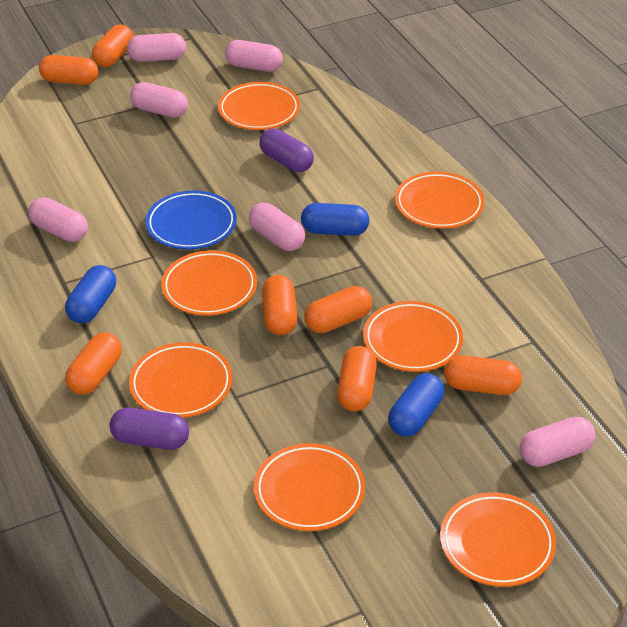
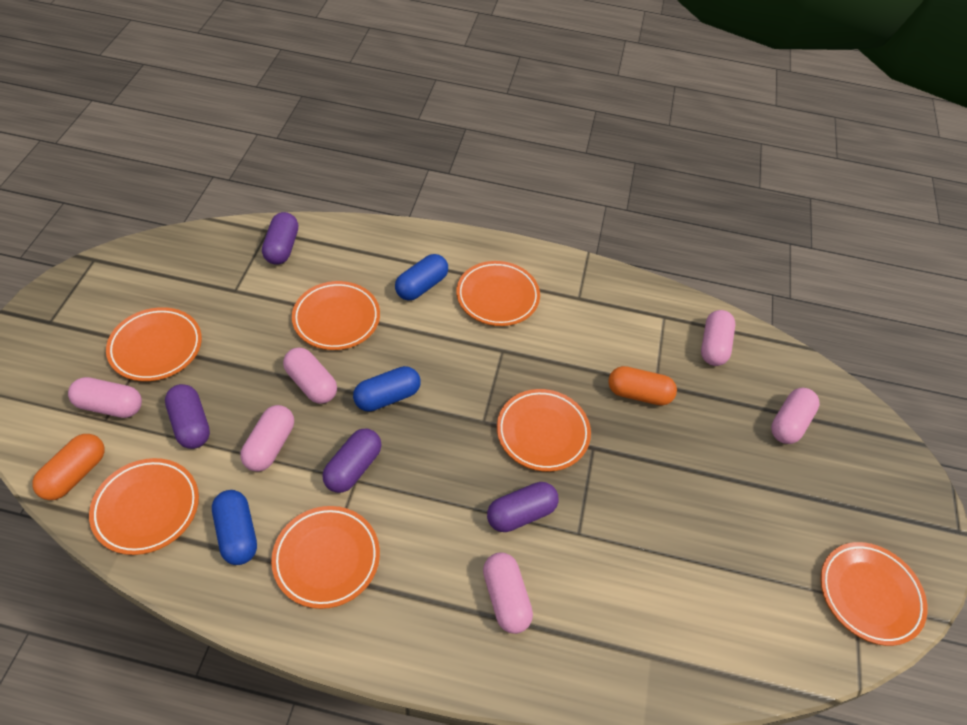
blue plate: 1 -> 0
orange capsule: 7 -> 2
purple capsule: 2 -> 4

